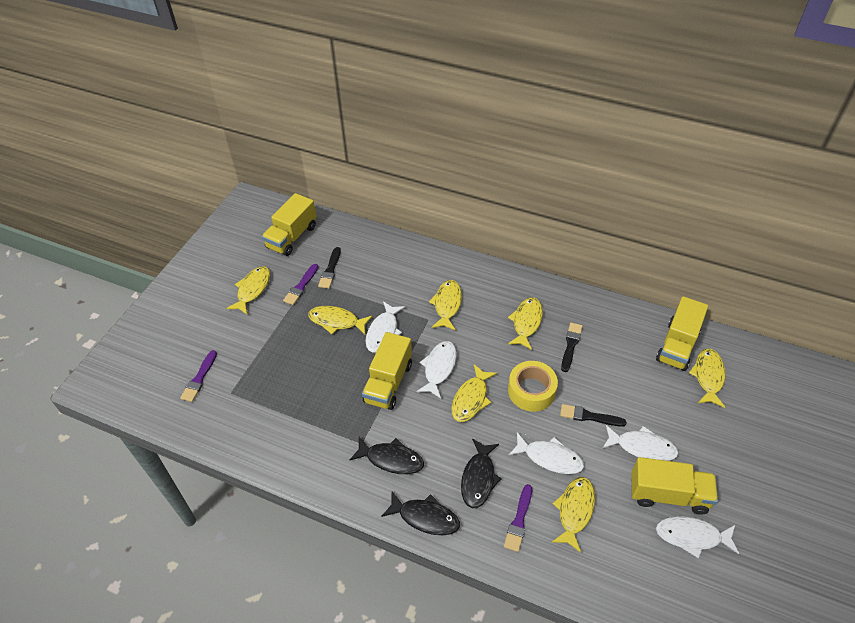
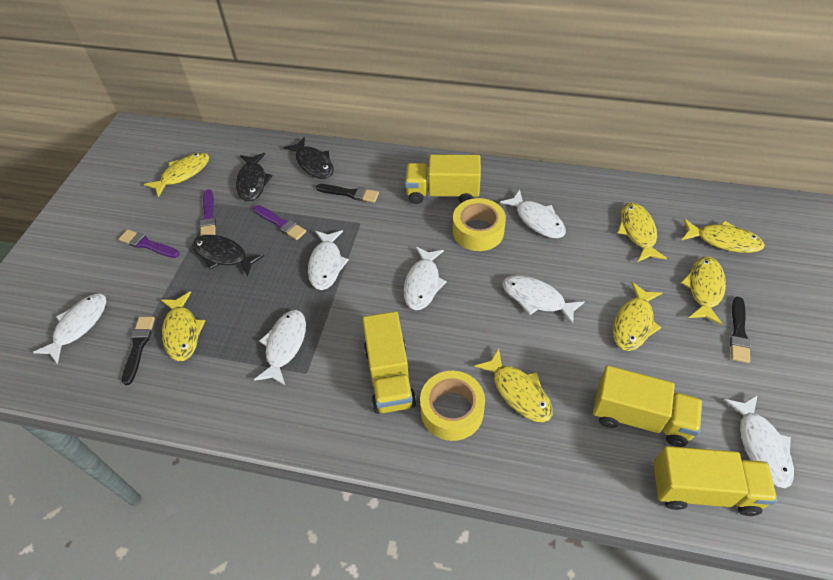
white fish: 5 -> 7
yellow tape: 1 -> 2

